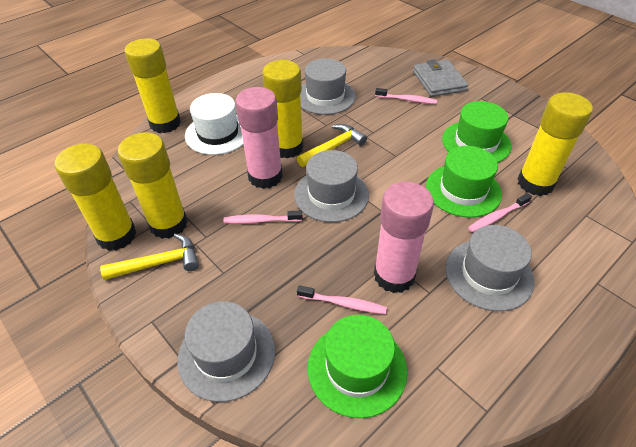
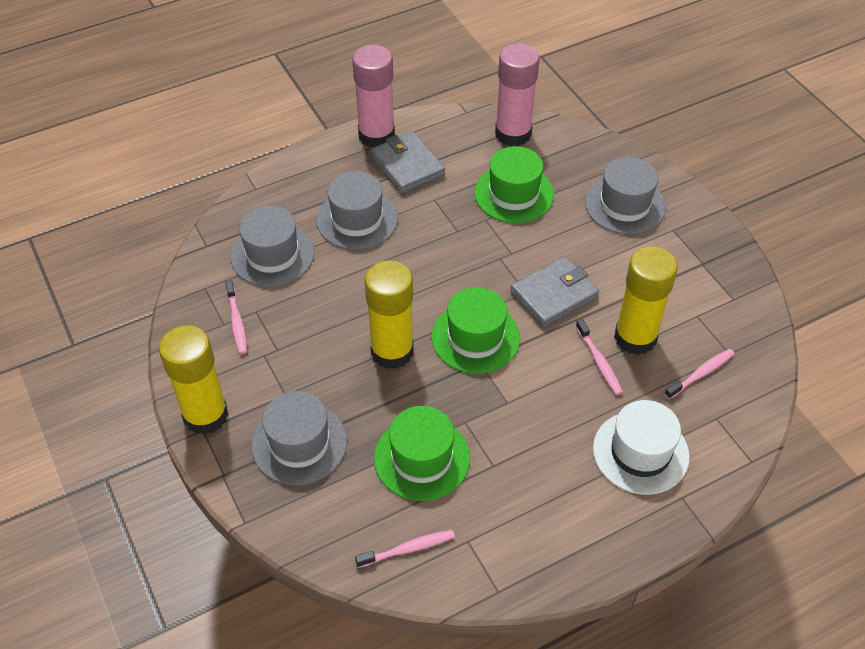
grey wallet: 1 -> 2
yellow glue stick: 5 -> 3
yellow hammer: 2 -> 0

